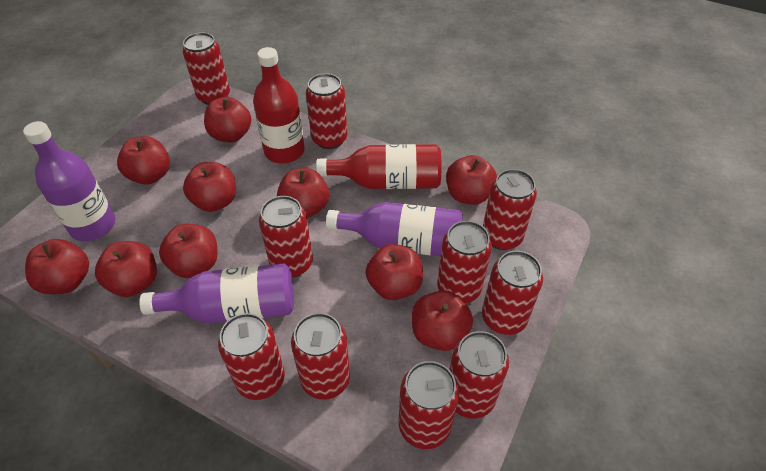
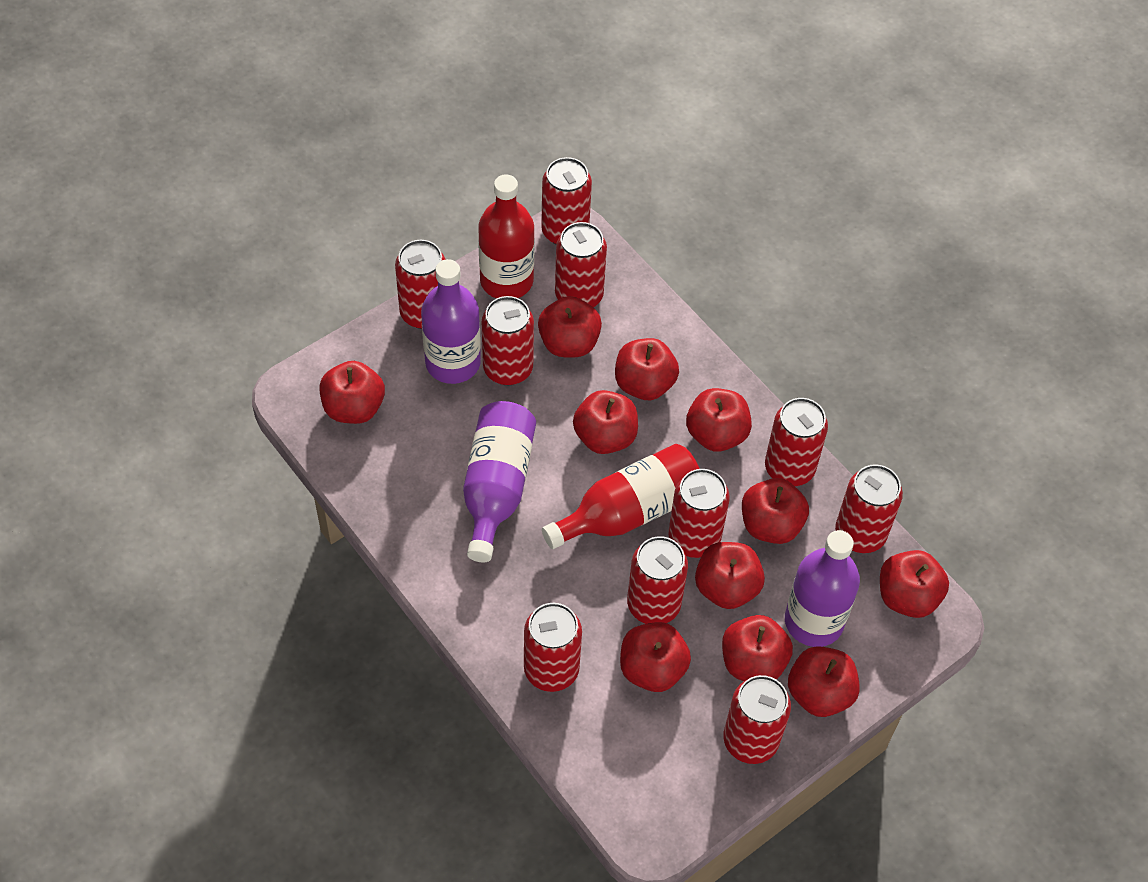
red apple: 10 -> 11

